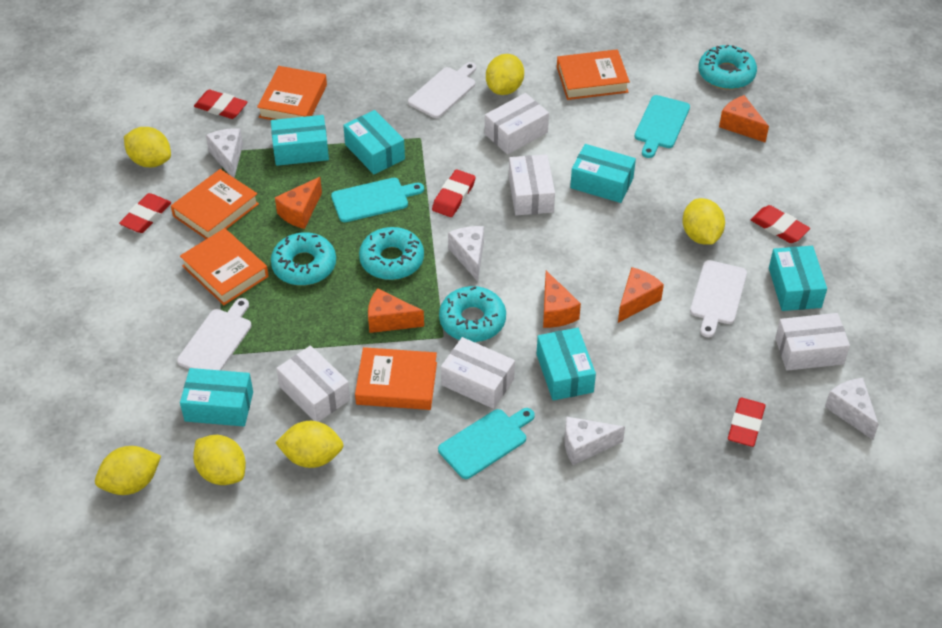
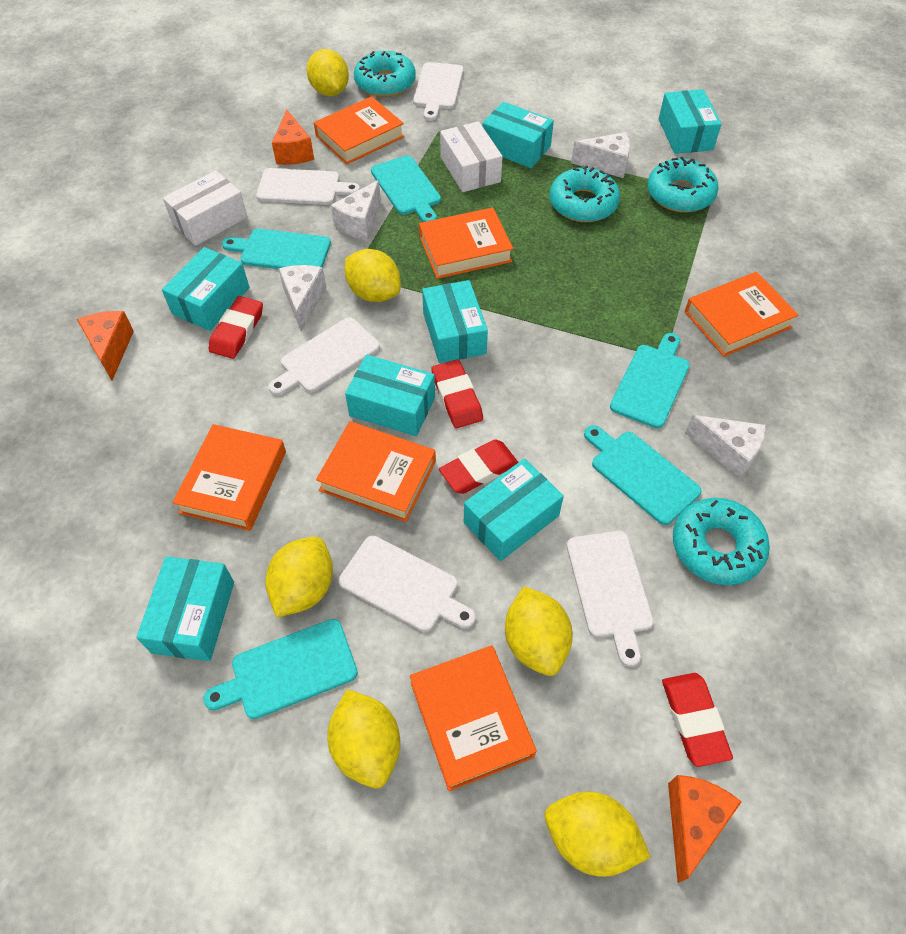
orange book: 5 -> 6
orange cheese: 5 -> 3
red eraser: 5 -> 4
turquoise box: 6 -> 7
turquoise cutting board: 3 -> 5
white box: 5 -> 2
white cutting board: 3 -> 5

